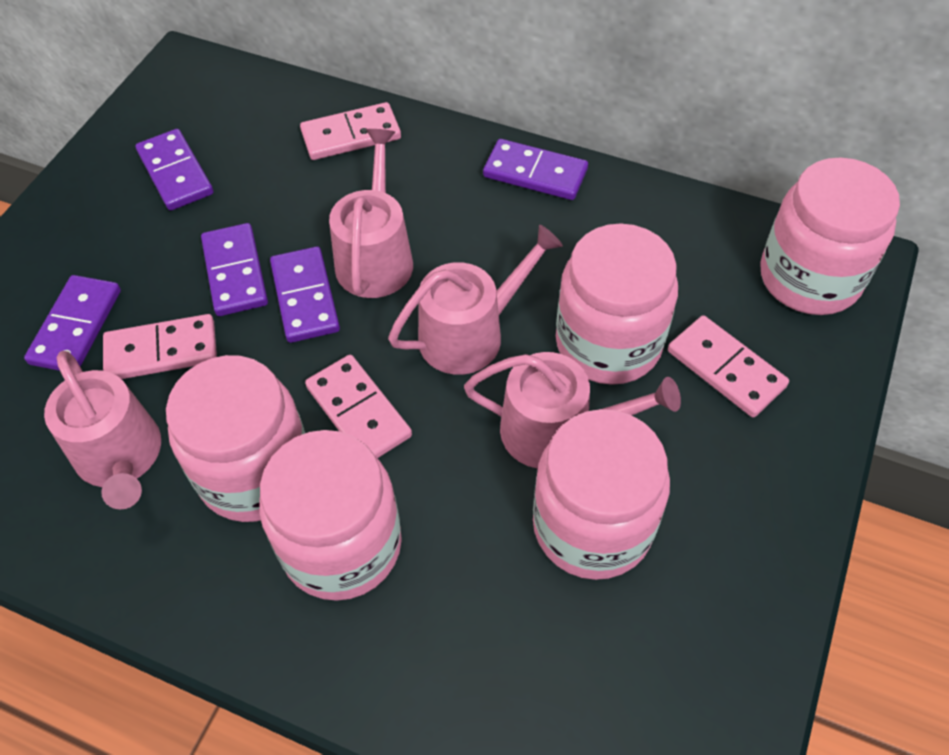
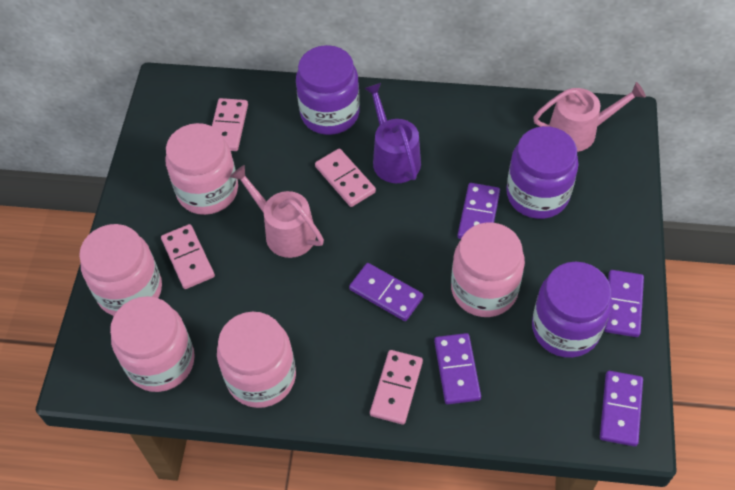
pink watering can: 4 -> 2
purple jar: 0 -> 3
purple watering can: 0 -> 1

